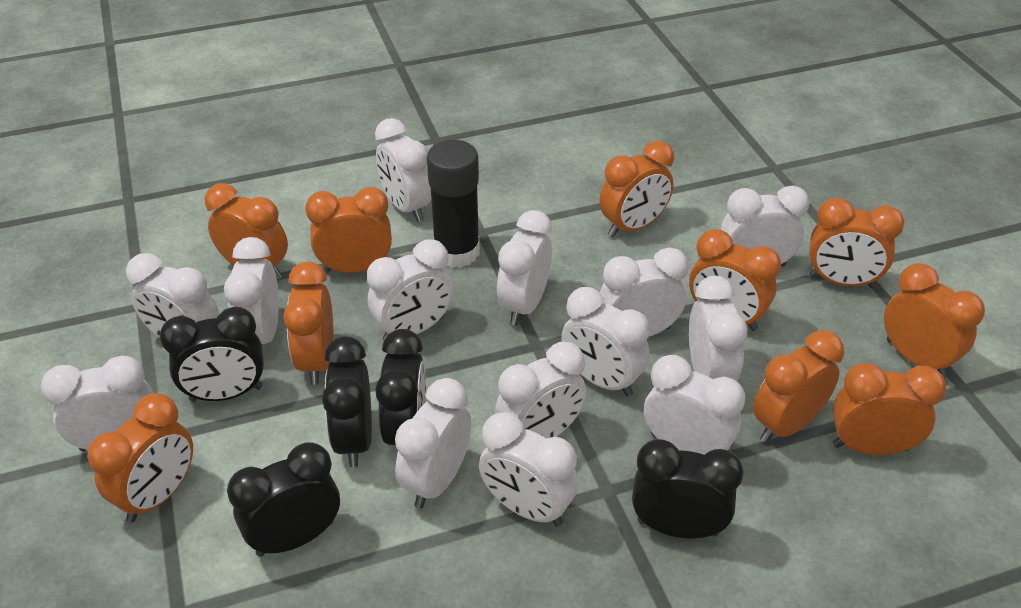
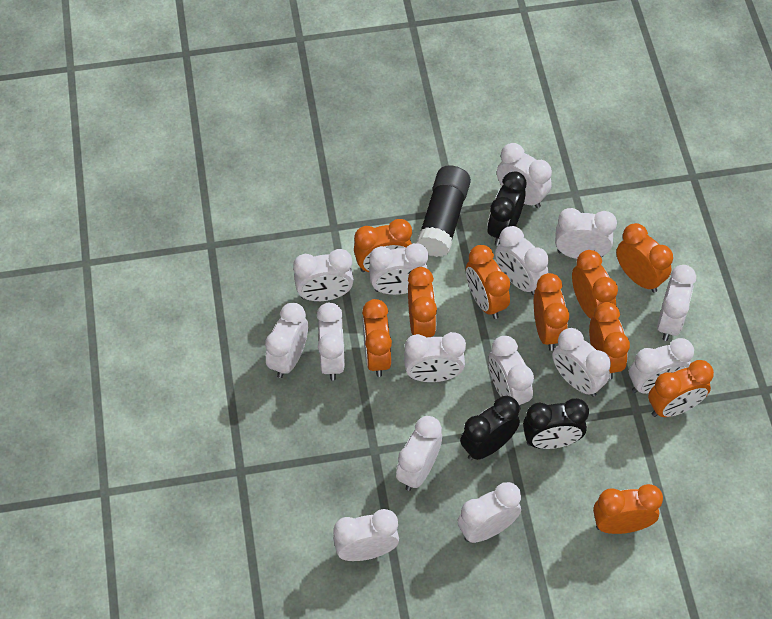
black clock: 5 -> 3
white clock: 14 -> 15

